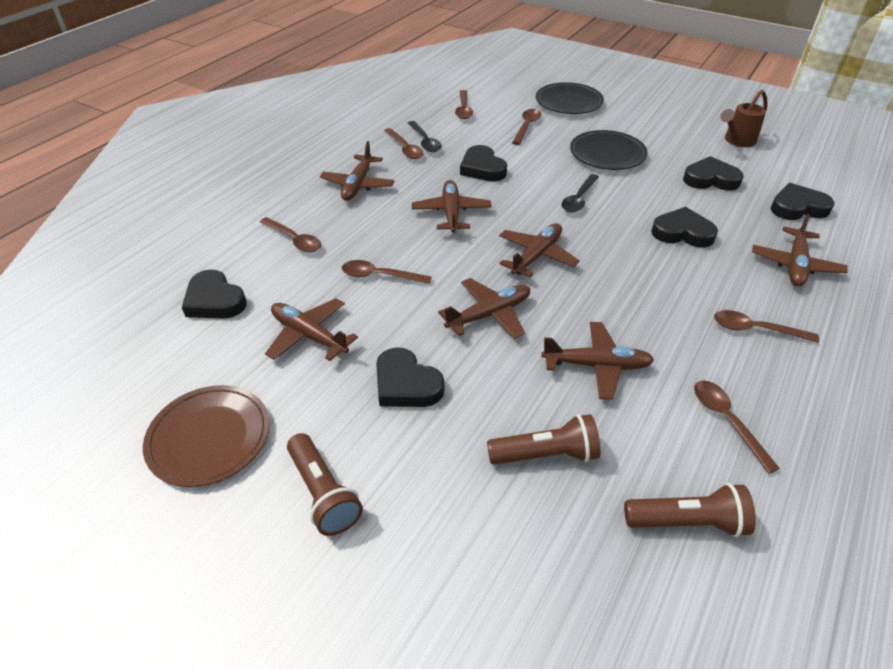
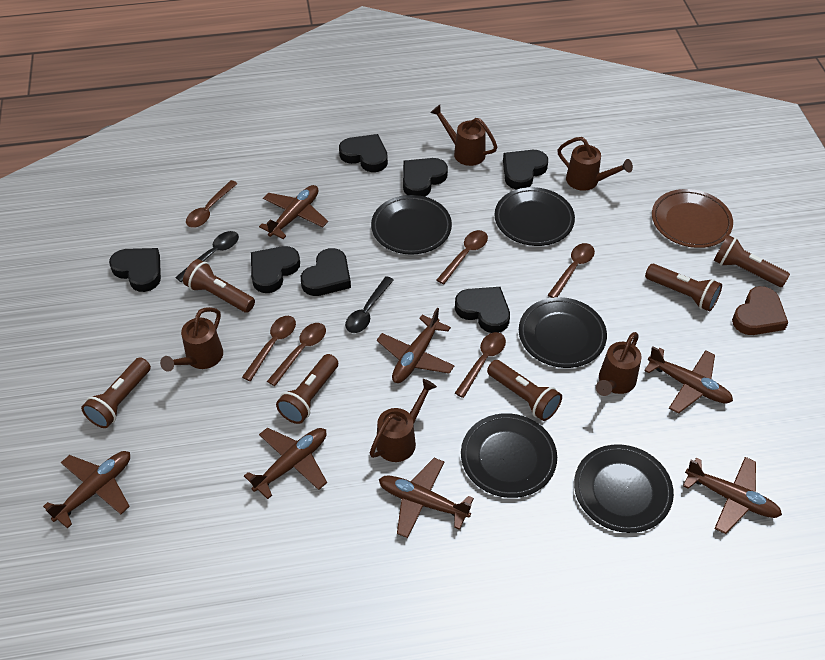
black heart: 6 -> 7
black plate: 2 -> 5
brown flashlight: 3 -> 6
brown heart: 0 -> 1
brown spoon: 7 -> 6
brown watering can: 1 -> 5

